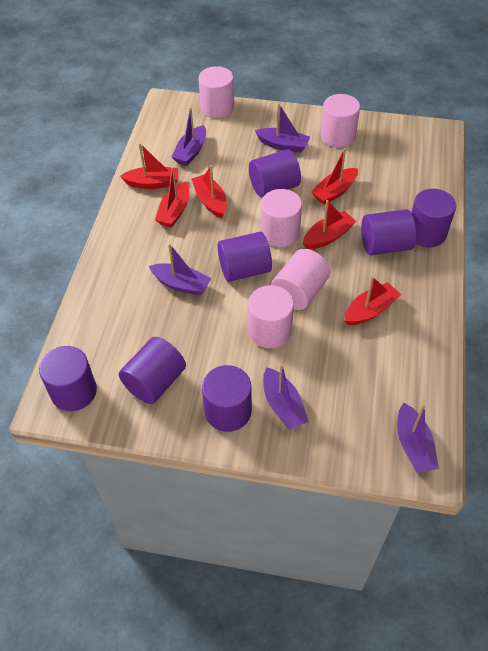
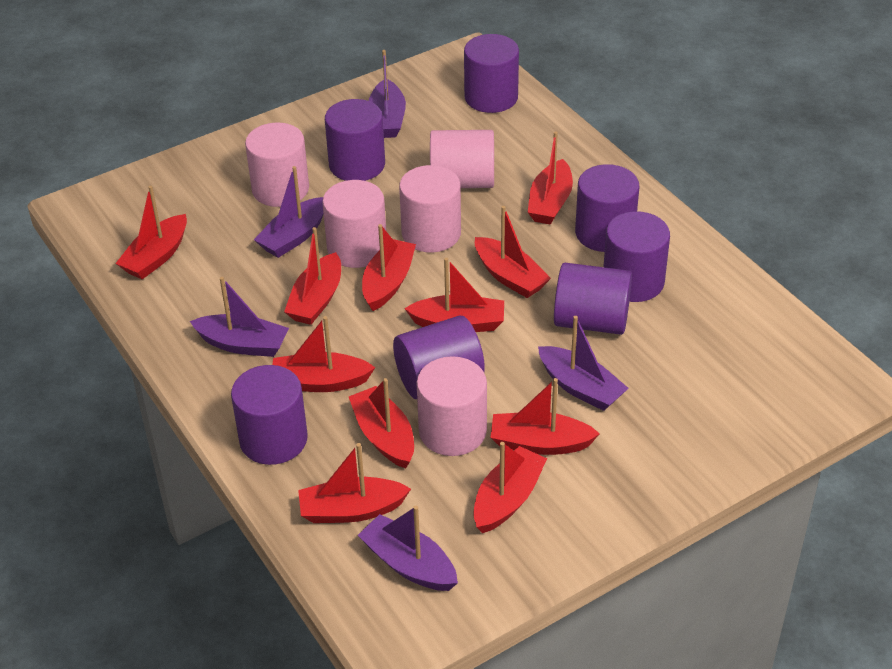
red boat: 6 -> 11

